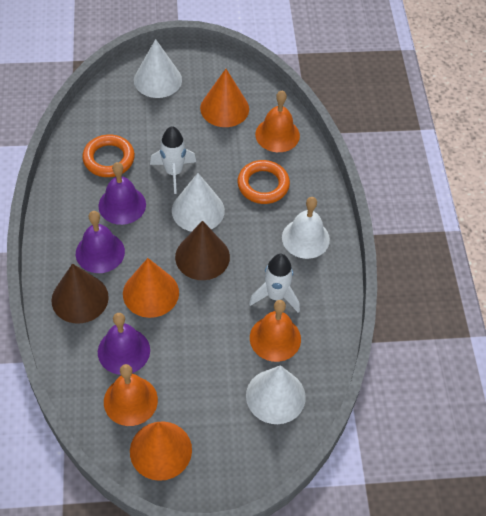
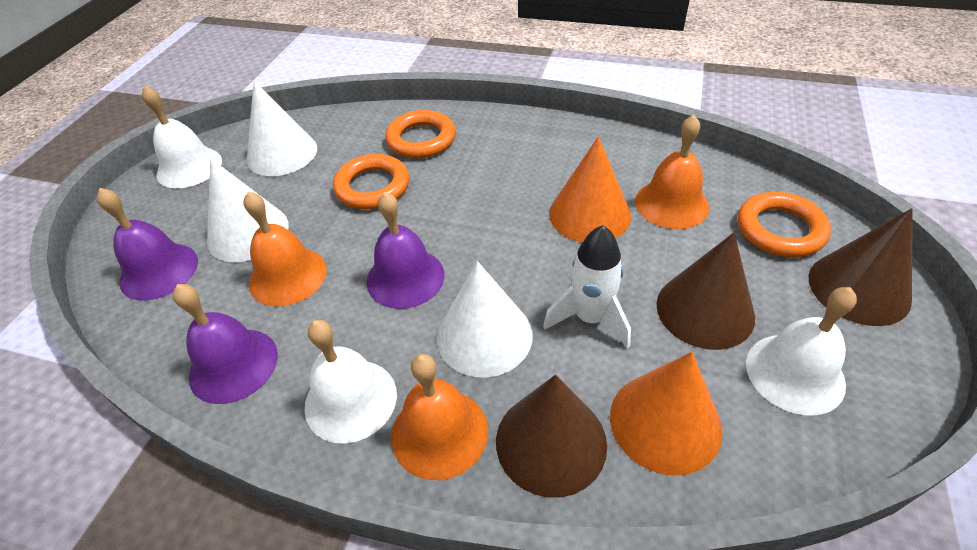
brown cone: 2 -> 3
orange cone: 3 -> 2
orange ring: 2 -> 3
white bell: 1 -> 3
white rocket: 2 -> 1

